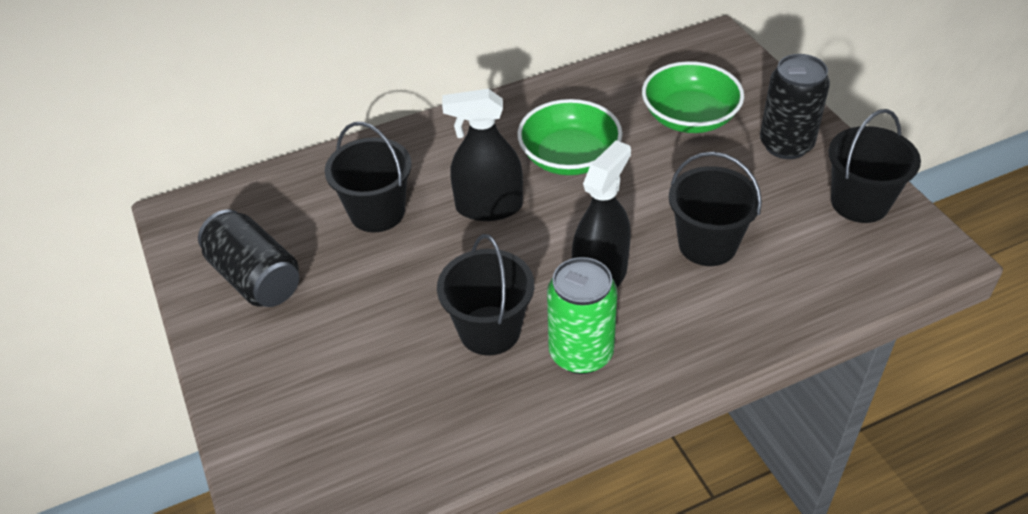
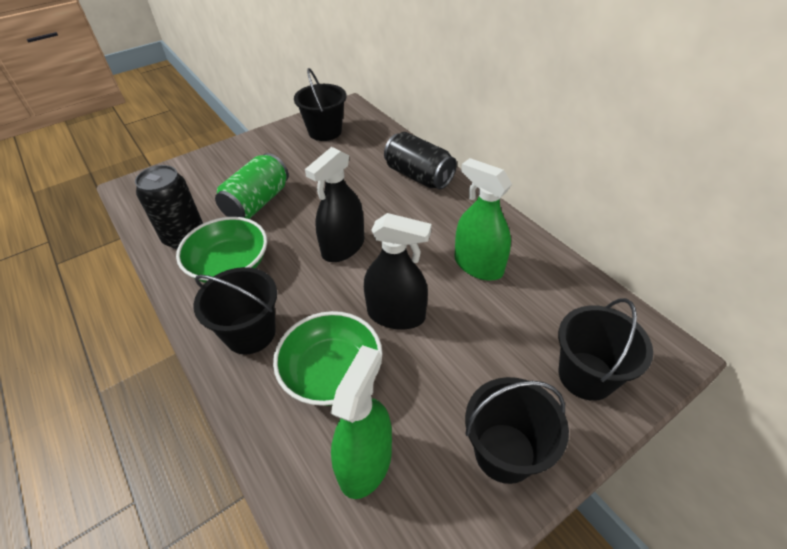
green spray bottle: 0 -> 2

